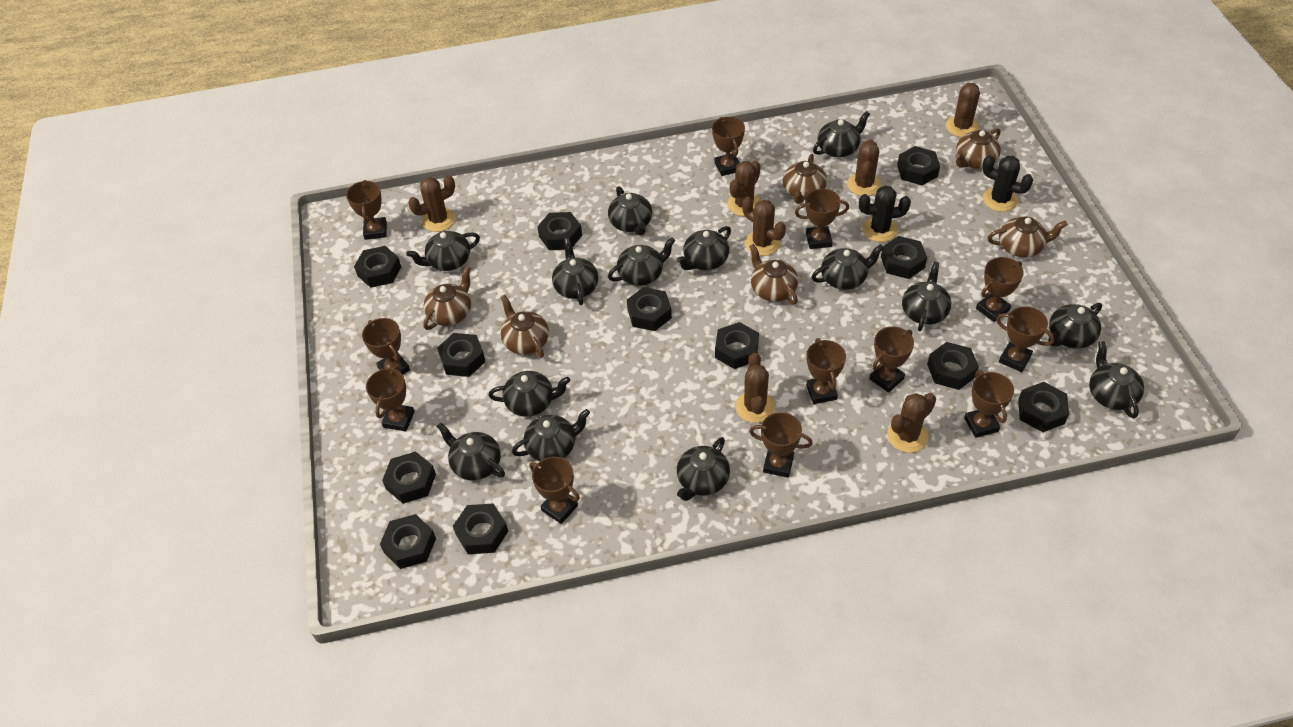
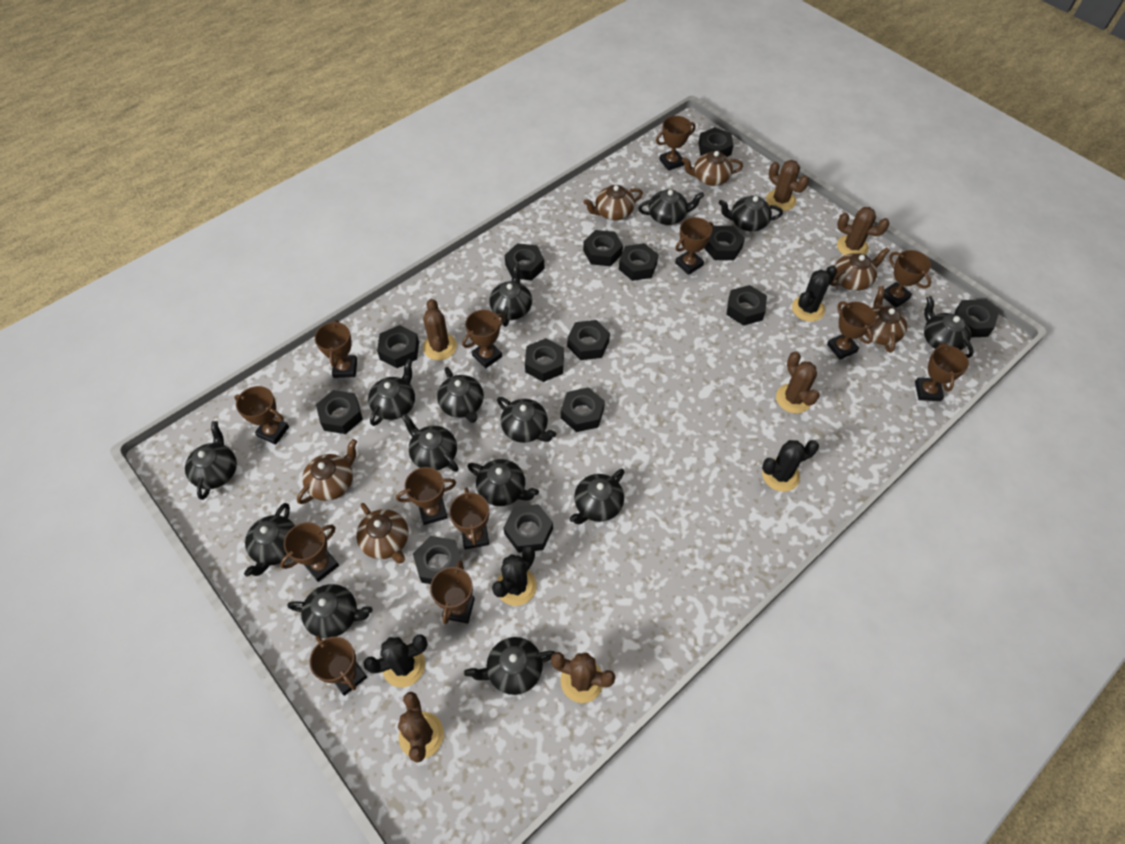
black cactus: 2 -> 4
black nut: 12 -> 14
brown cactus: 7 -> 6
brown trophy: 12 -> 13

